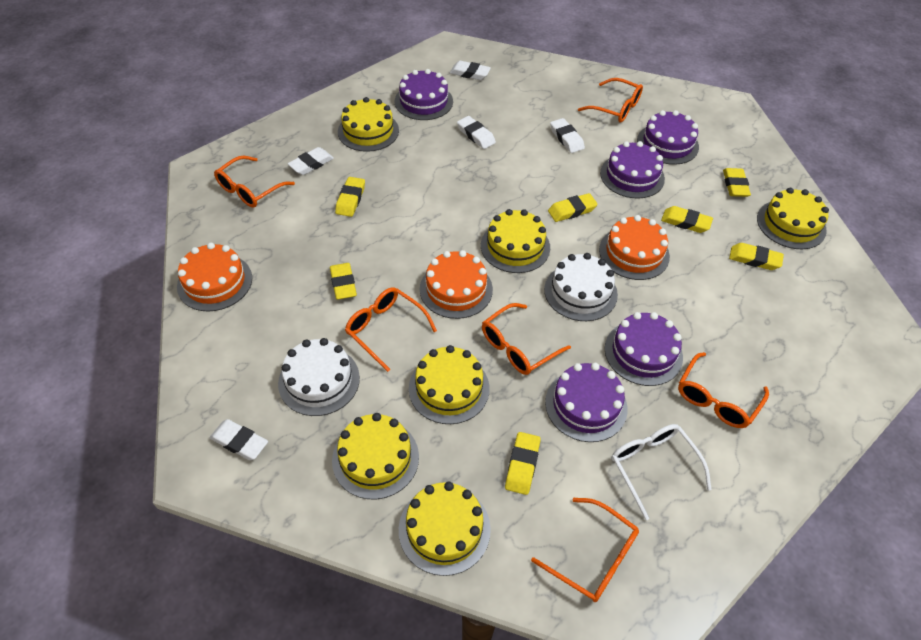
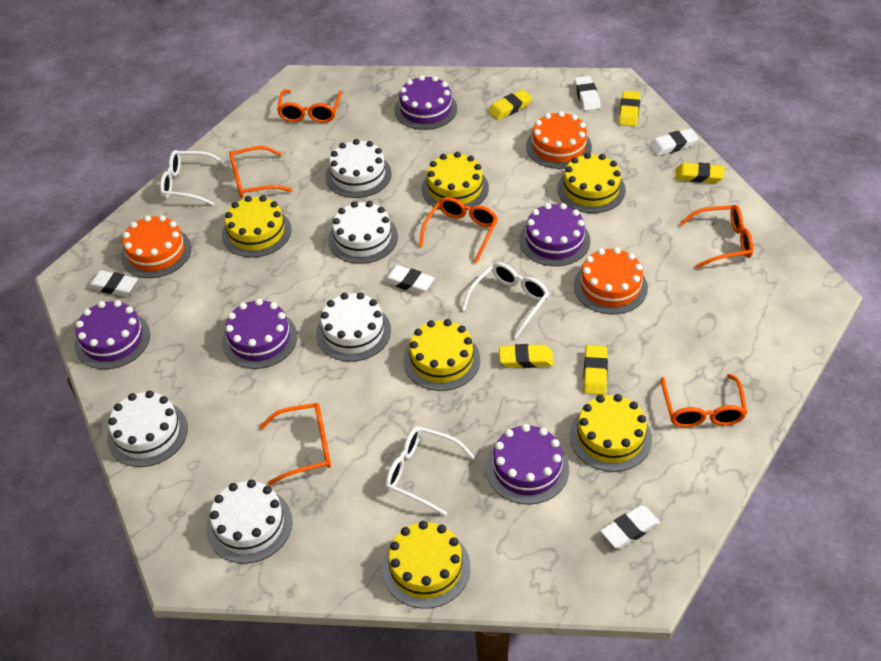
white cake: 2 -> 5
white glasses: 1 -> 3
yellow eraser: 7 -> 5

